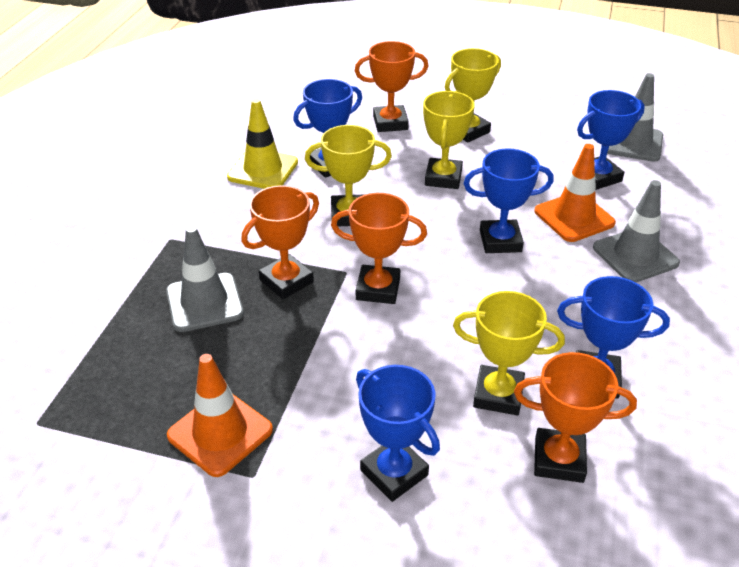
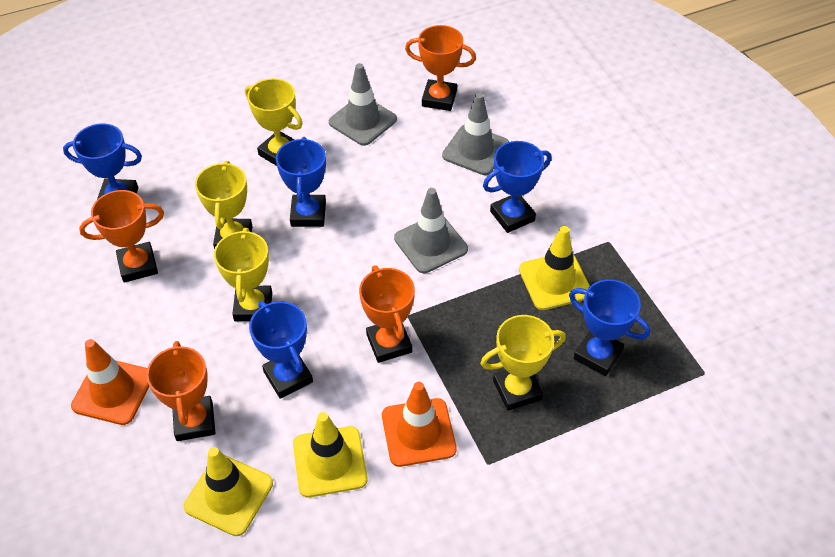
yellow traffic cone: 1 -> 3

